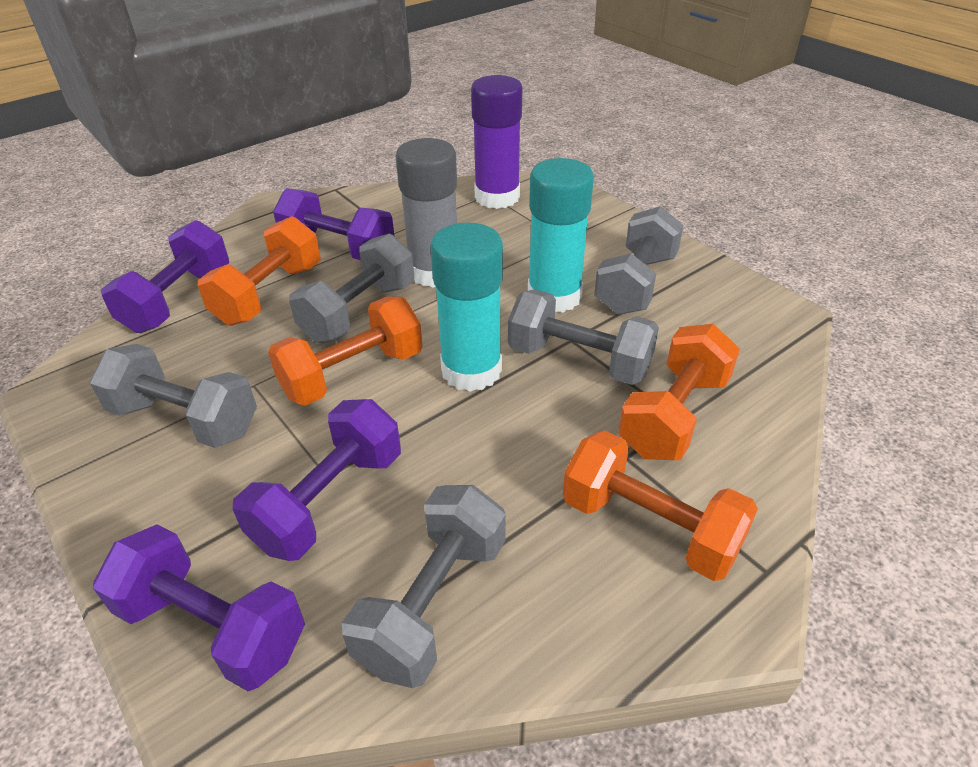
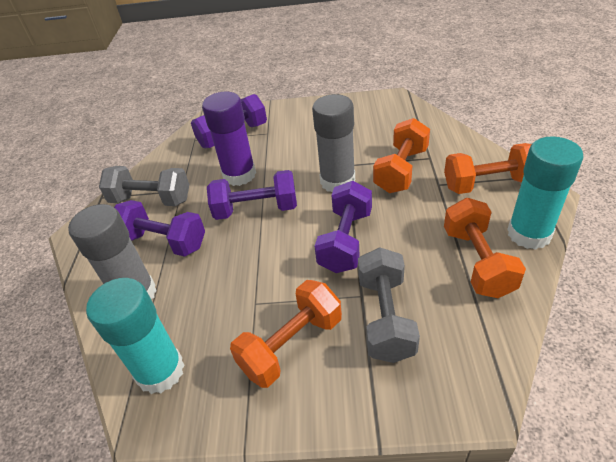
grey dumbbell: 5 -> 2
grey glue stick: 1 -> 2

